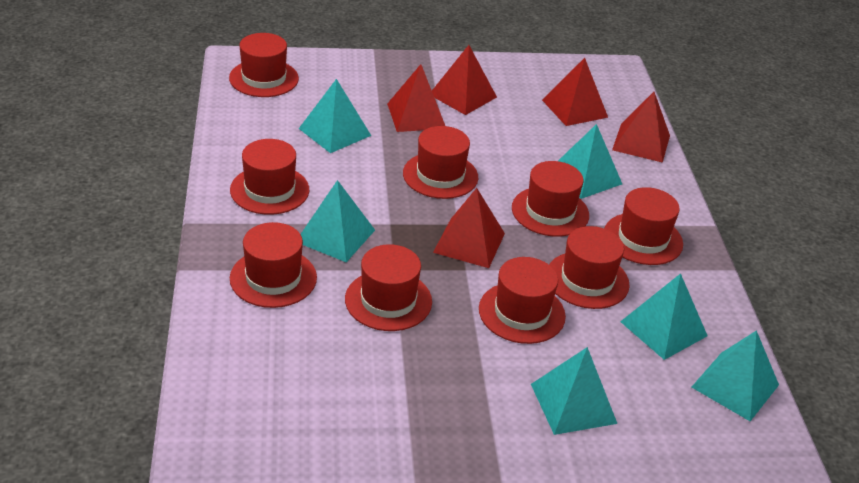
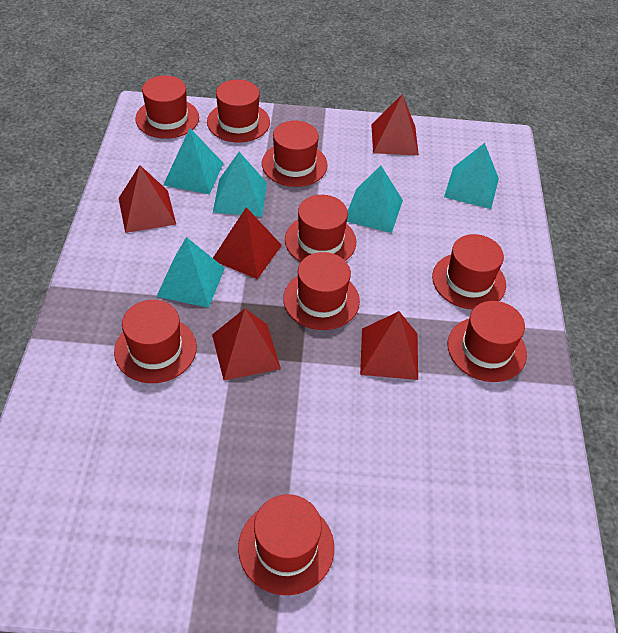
turquoise pyramid: 6 -> 5

